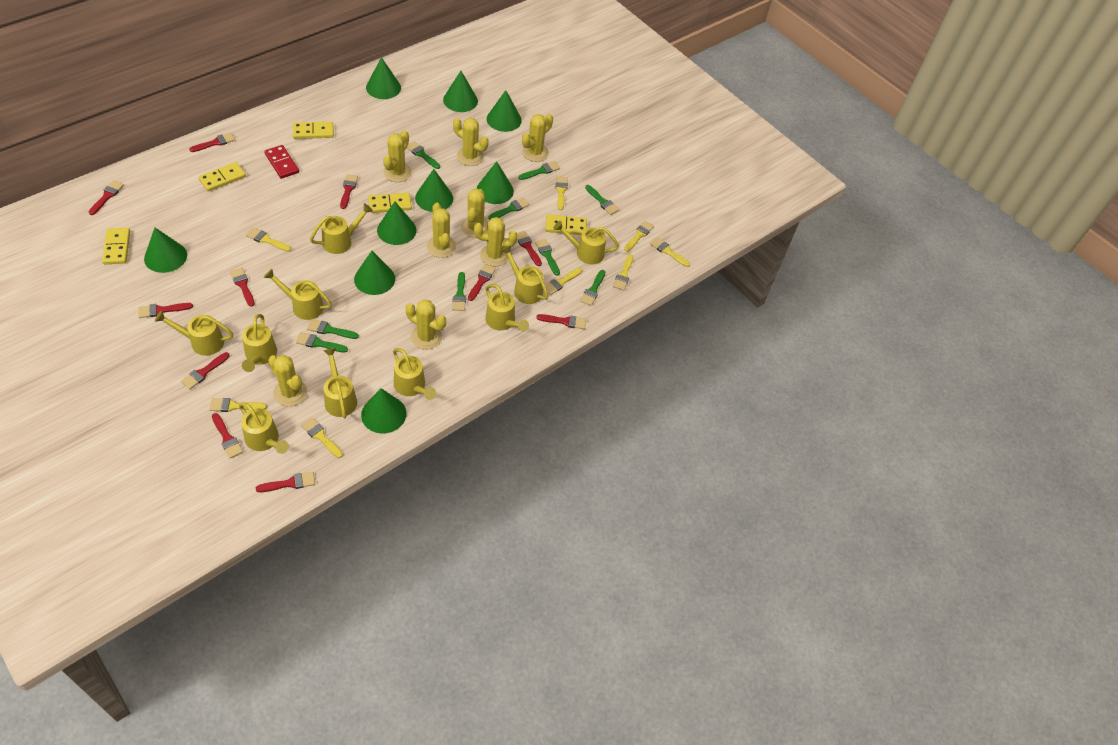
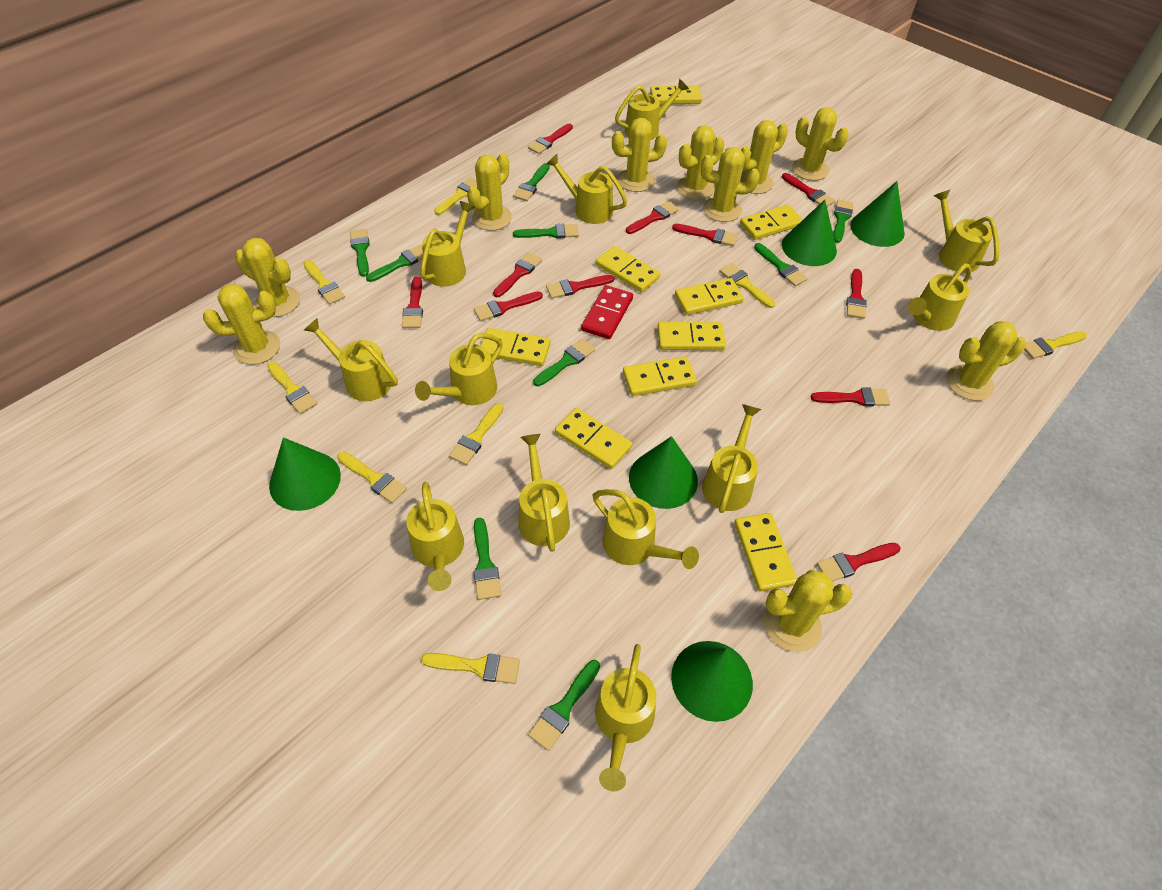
green cone: 9 -> 5
yellow cactus: 8 -> 10
yellow domino: 5 -> 9
yellow watering can: 10 -> 12

